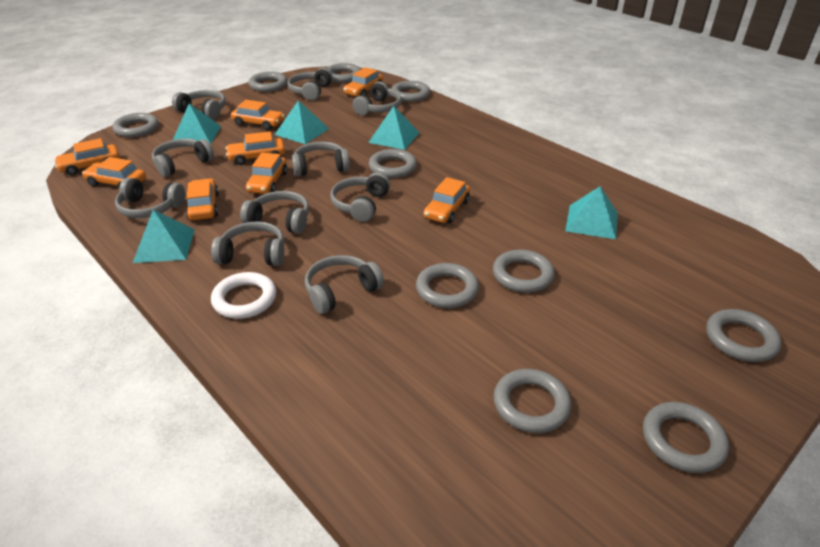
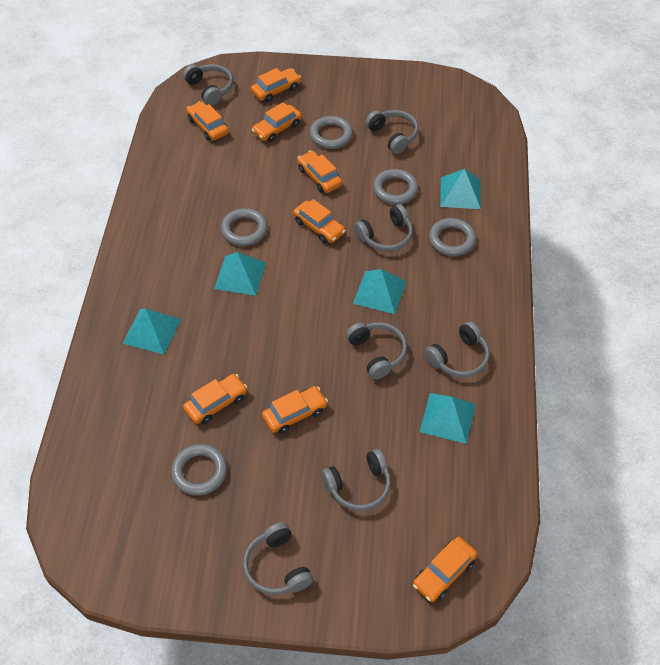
grey headphones: 10 -> 7
grey ring: 10 -> 5
white ring: 1 -> 0

